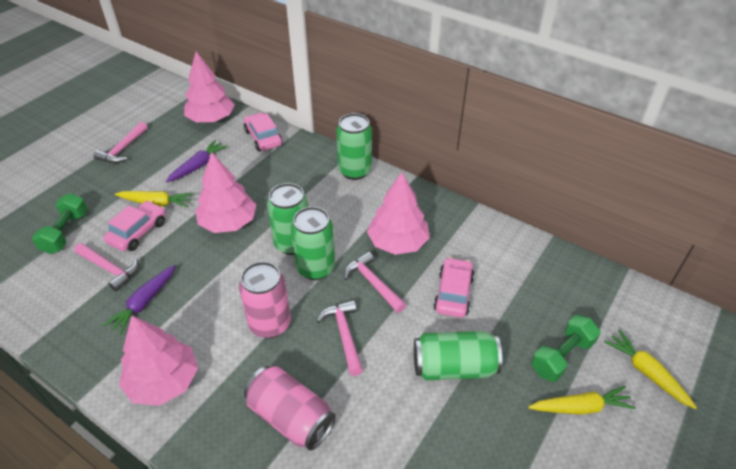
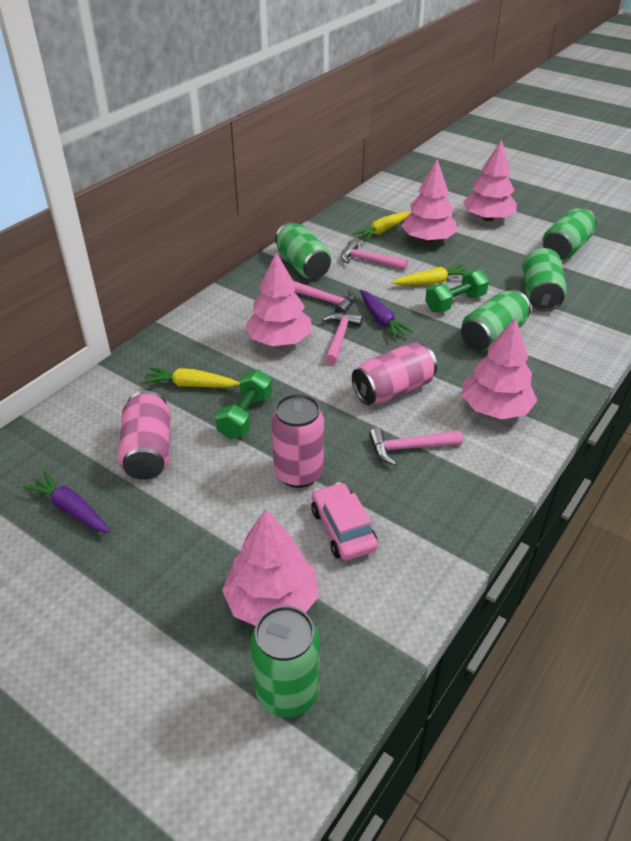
green can: 4 -> 5
pink can: 2 -> 3
pink car: 3 -> 1
pink tree: 4 -> 5

